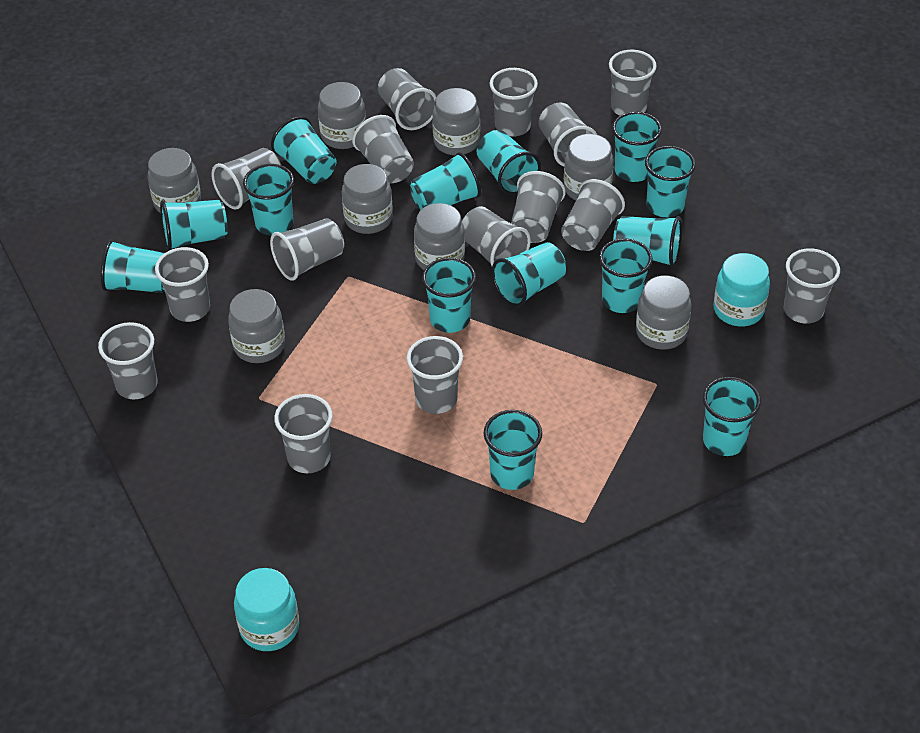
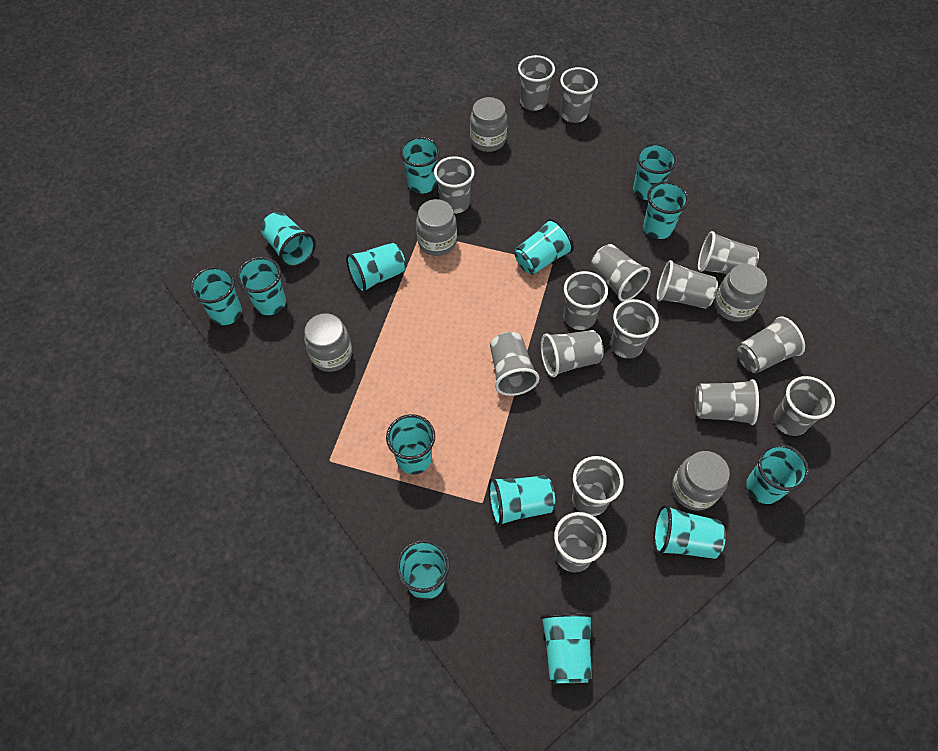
grey jar: 8 -> 5
turquoise jar: 2 -> 0

